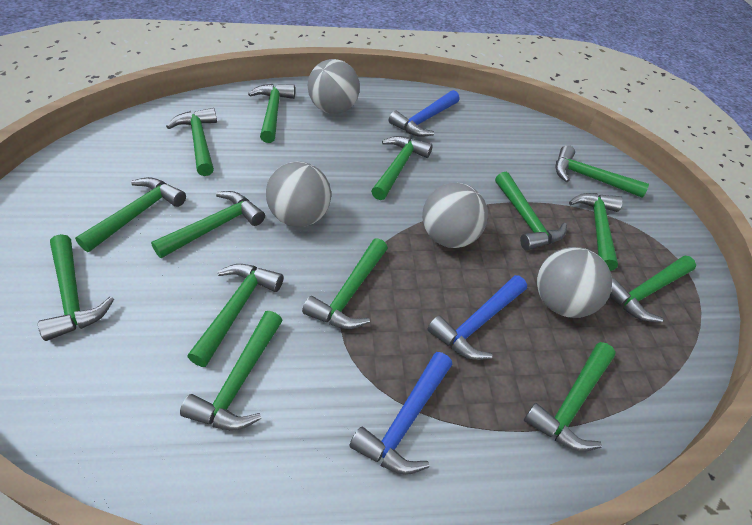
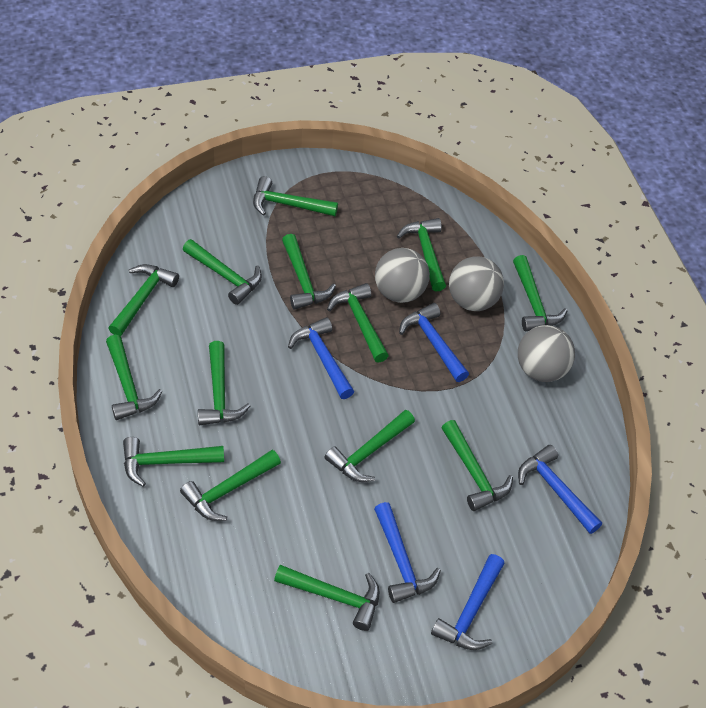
blue hammer: 3 -> 5
grey ball: 4 -> 3

